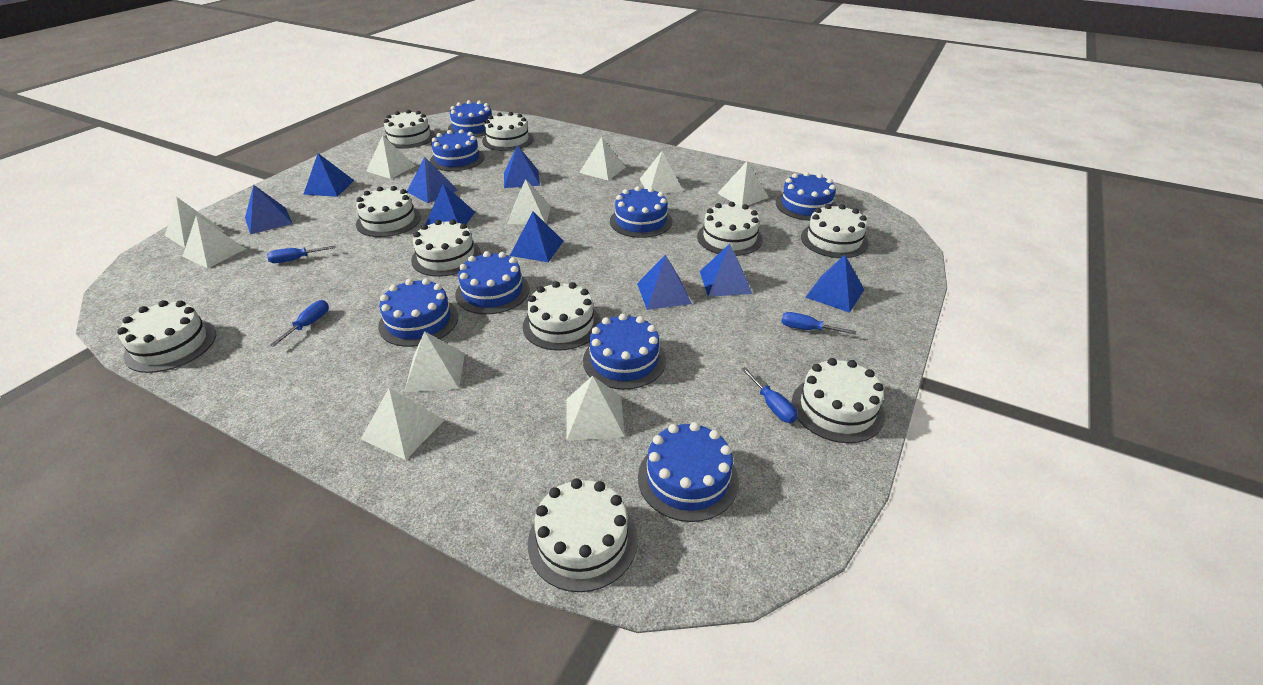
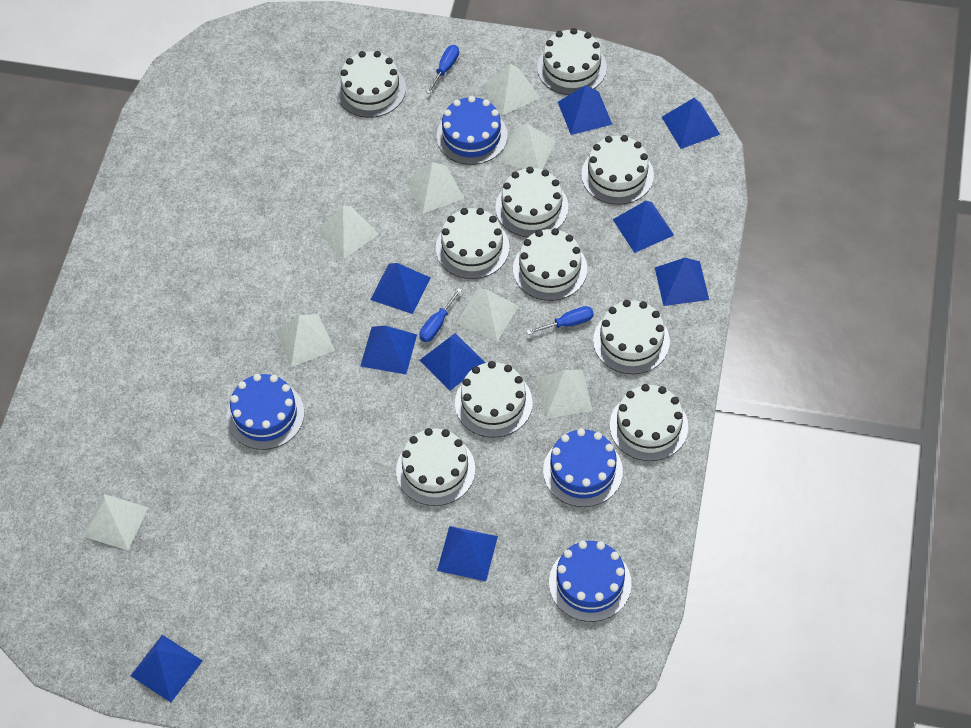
blue cake: 8 -> 4
blue screwdriver: 4 -> 3
white pyramid: 10 -> 8

